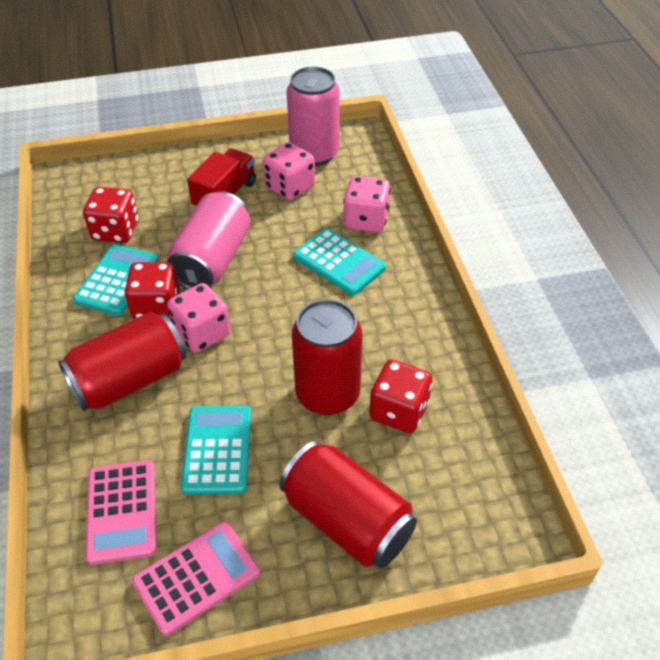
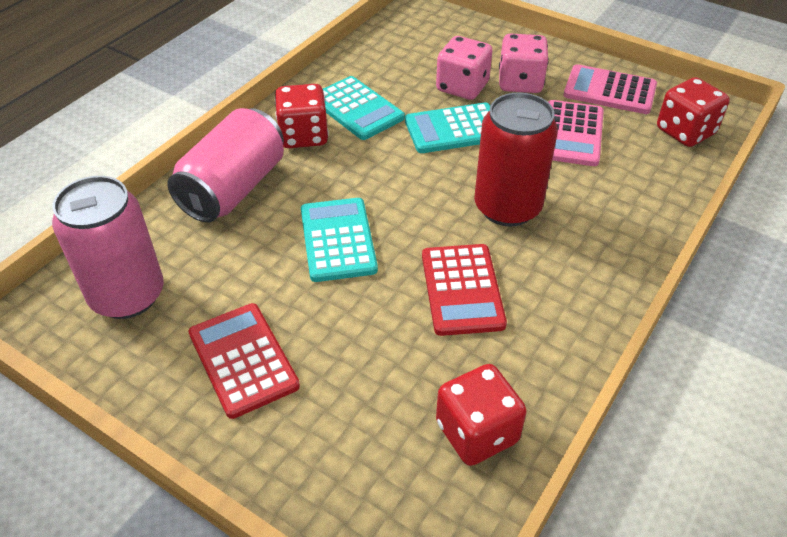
pink dice: 3 -> 2
red calculator: 0 -> 2
red can: 3 -> 1
red truck: 1 -> 0

